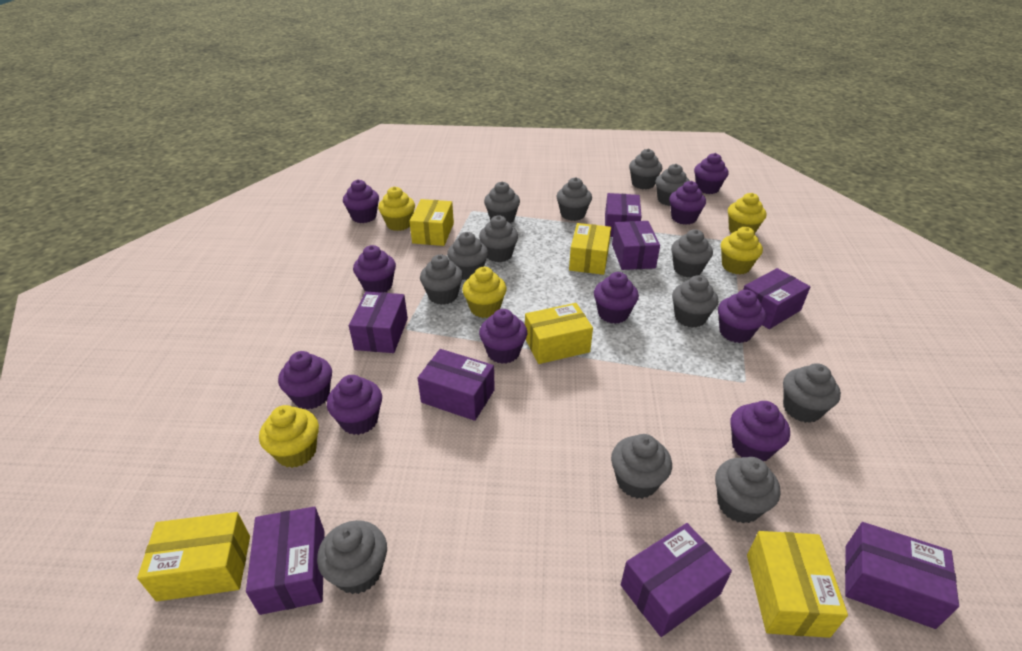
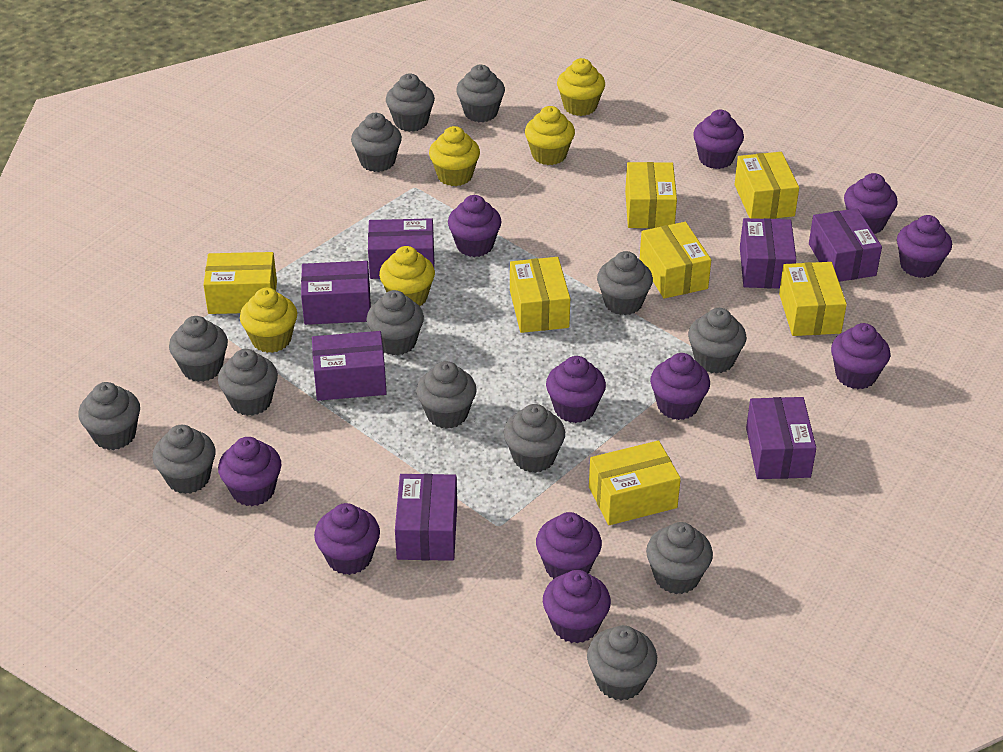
grey cupcake: 13 -> 14
purple box: 8 -> 7
purple cupcake: 10 -> 11
yellow box: 5 -> 7

